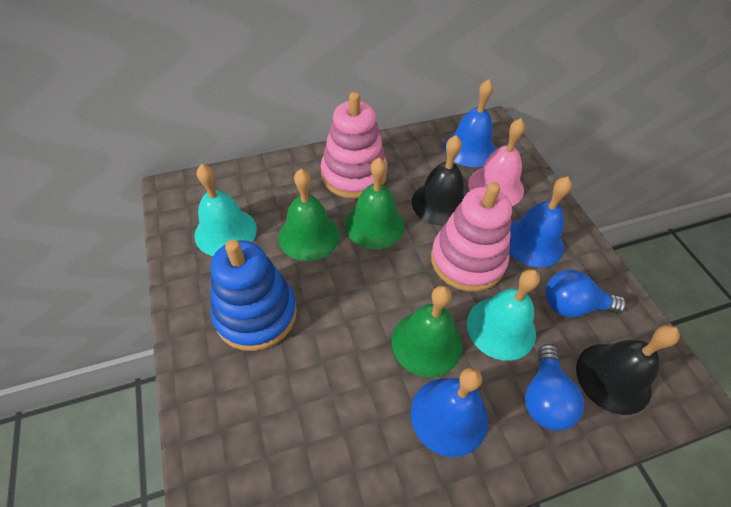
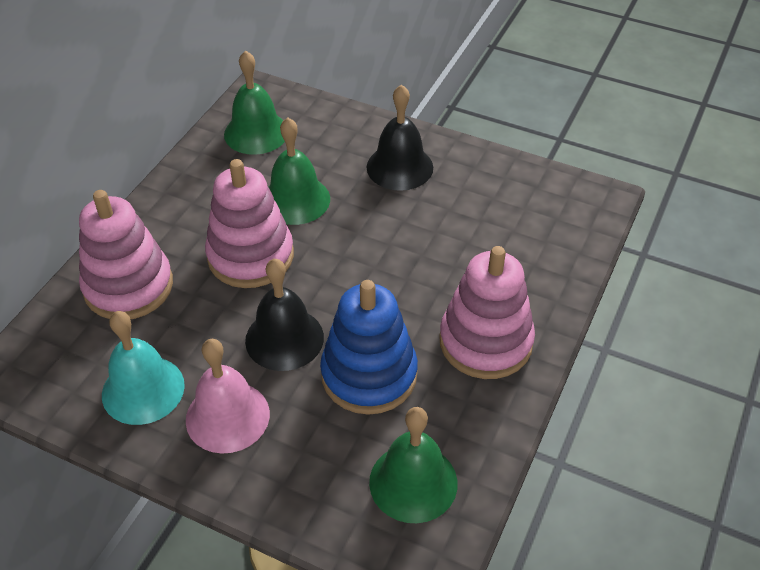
blue bell: 3 -> 0
blue light bulb: 2 -> 0
pink stacking toy: 2 -> 3
turquoise bell: 2 -> 1

